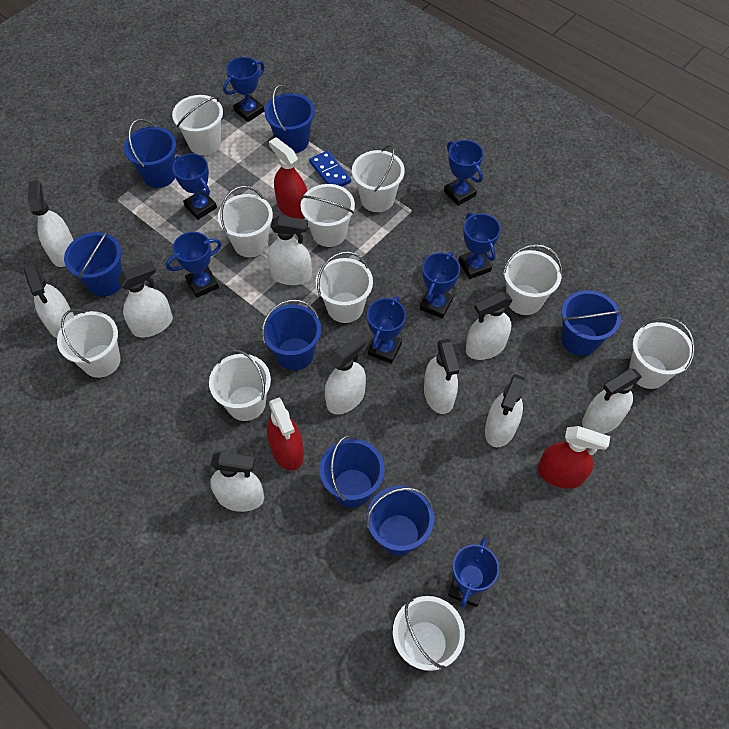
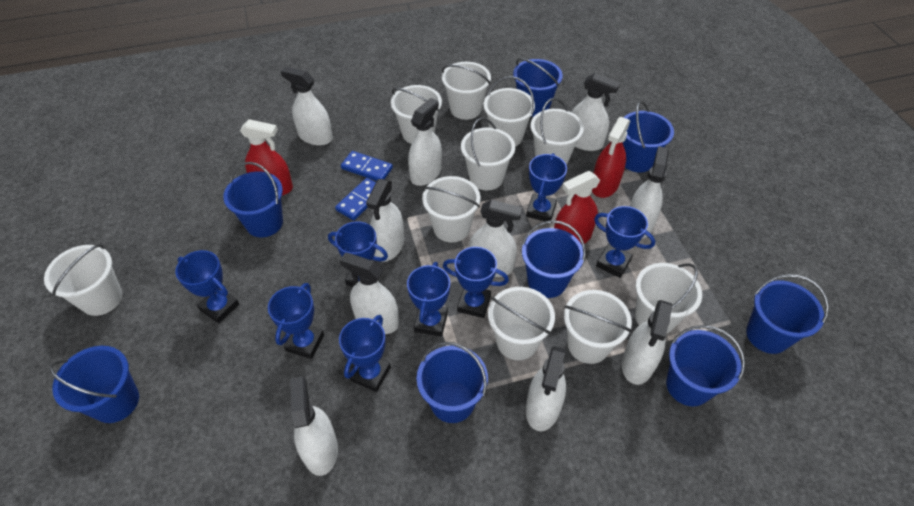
blue bucket: 7 -> 8
blue domino: 1 -> 2

